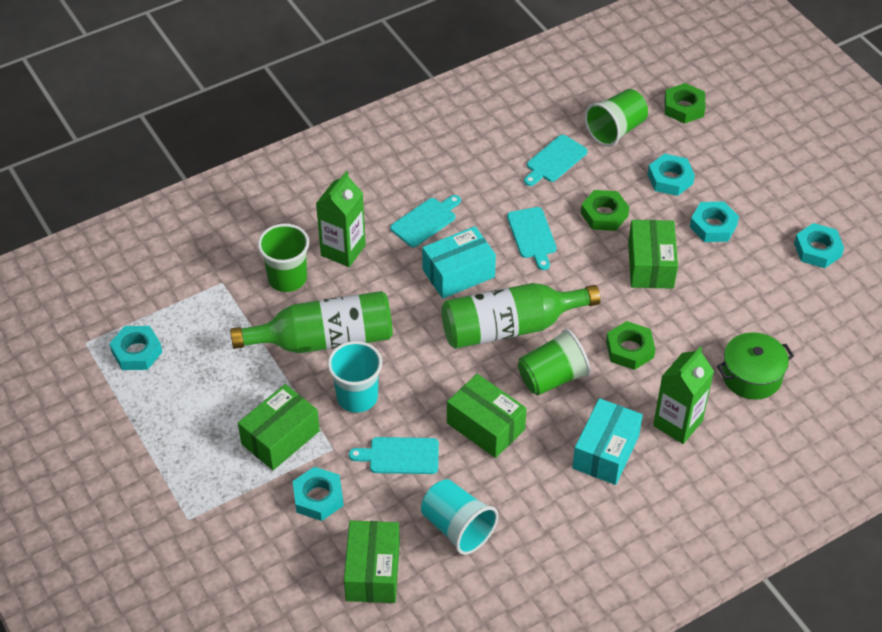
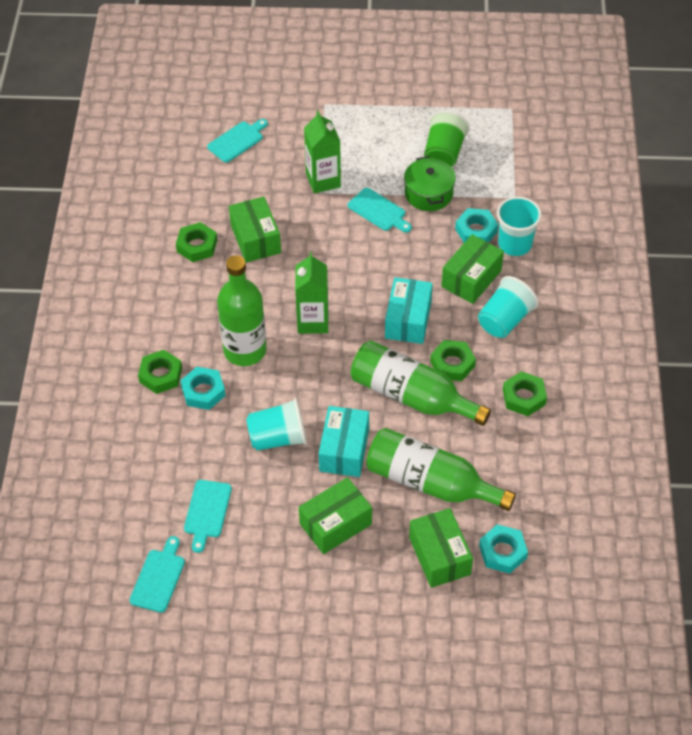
green bottle: 2 -> 3
green cup: 3 -> 1
green nut: 3 -> 4
turquoise cup: 2 -> 3
turquoise nut: 5 -> 3

